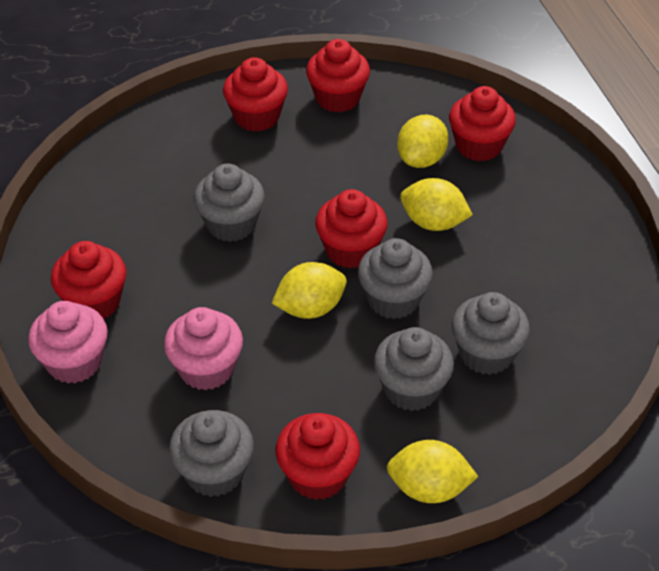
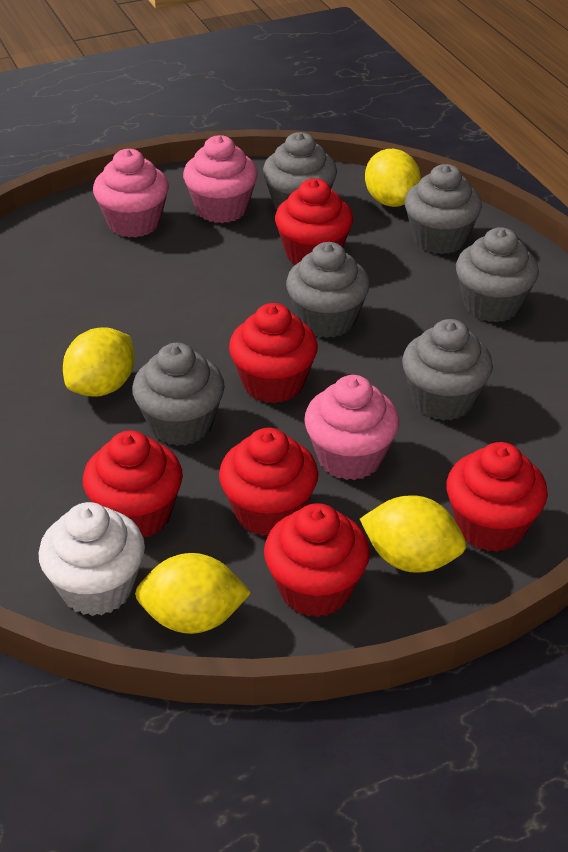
grey cupcake: 5 -> 6
pink cupcake: 2 -> 3
white cupcake: 0 -> 1

